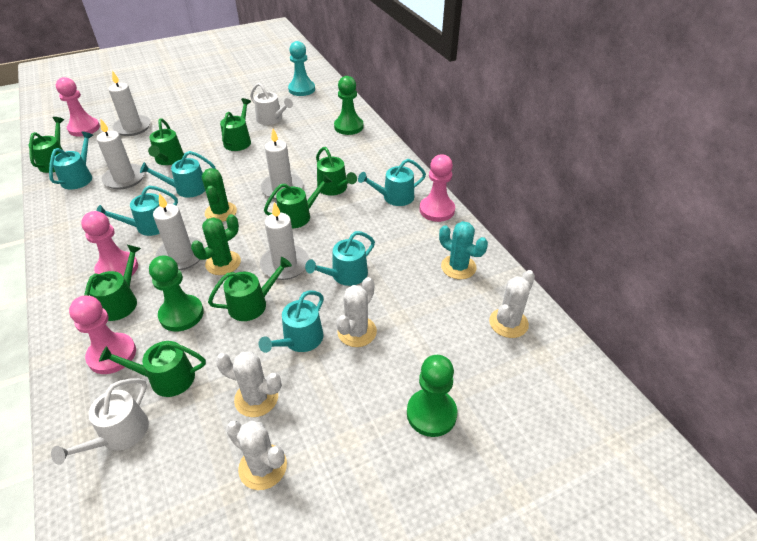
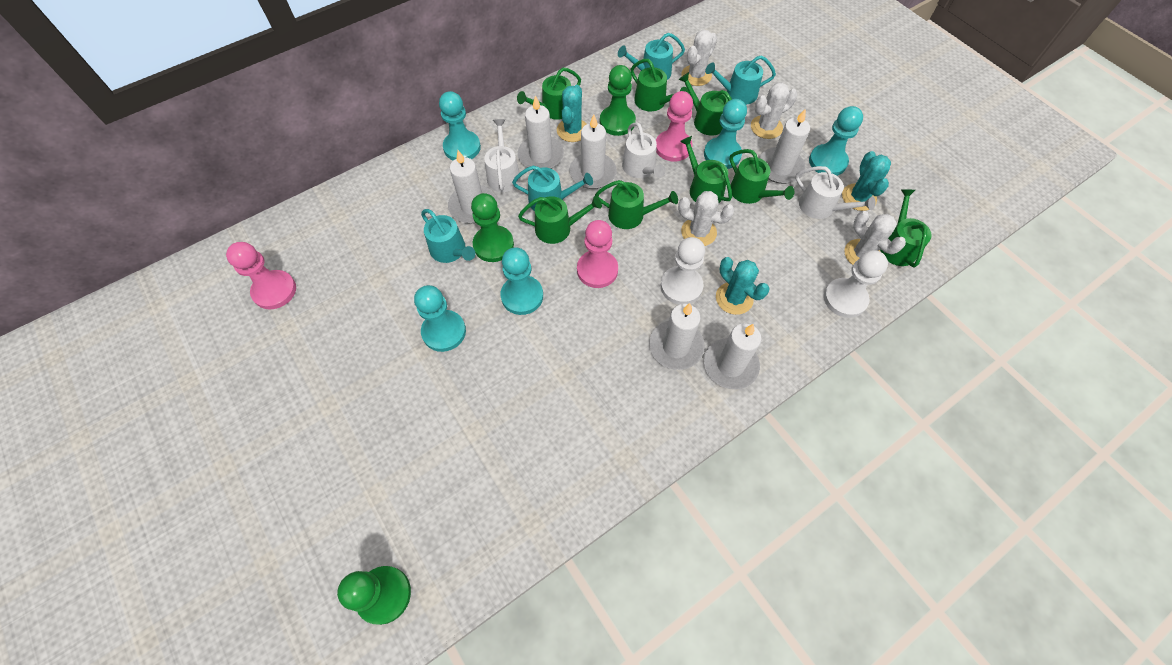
green cactus: 2 -> 0
pink pawn: 4 -> 3
turquoise cactus: 1 -> 3
turquoise pawn: 1 -> 5
turquoise watering can: 6 -> 4
white candle: 5 -> 6
white pawn: 0 -> 2
white watering can: 2 -> 3

